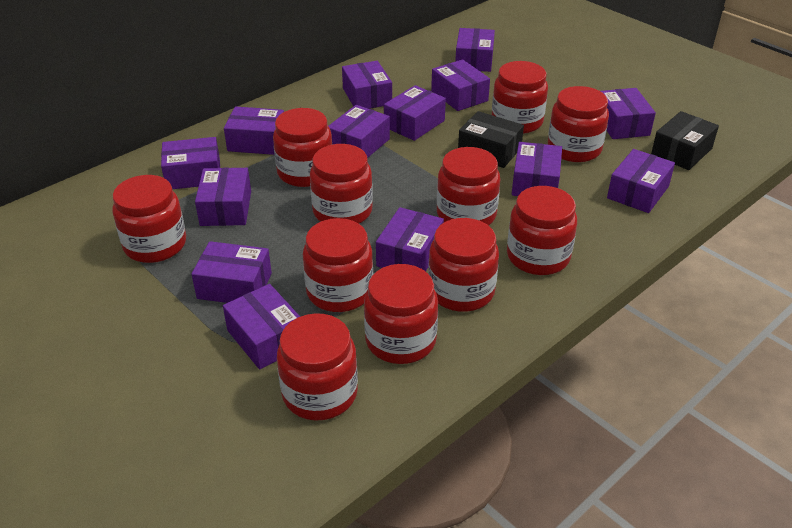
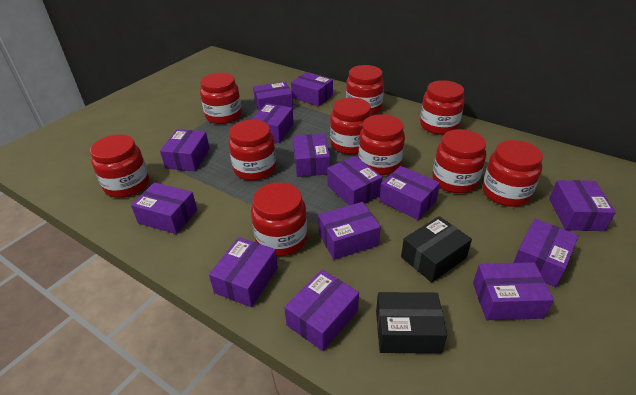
red jar: 11 -> 10

